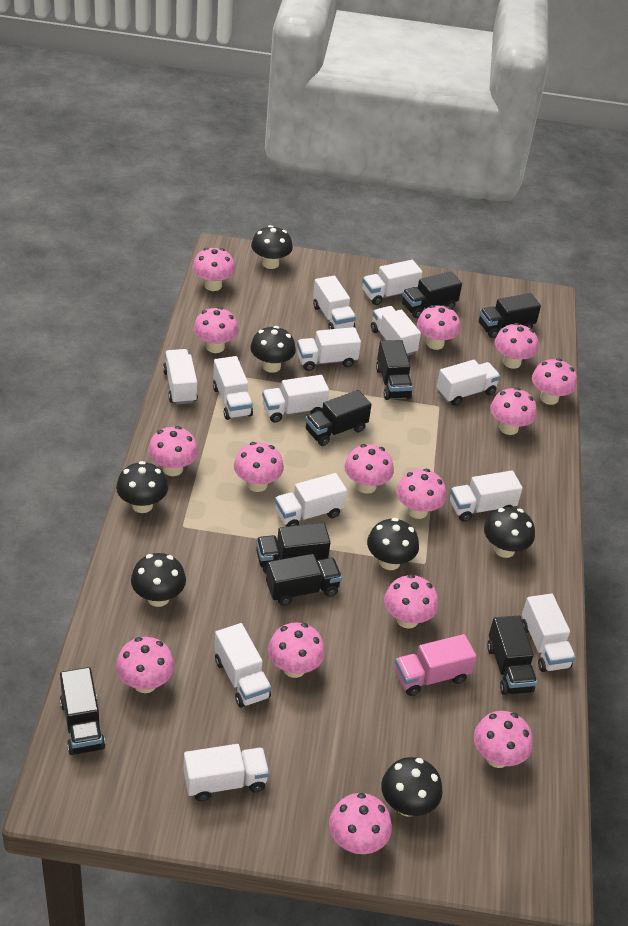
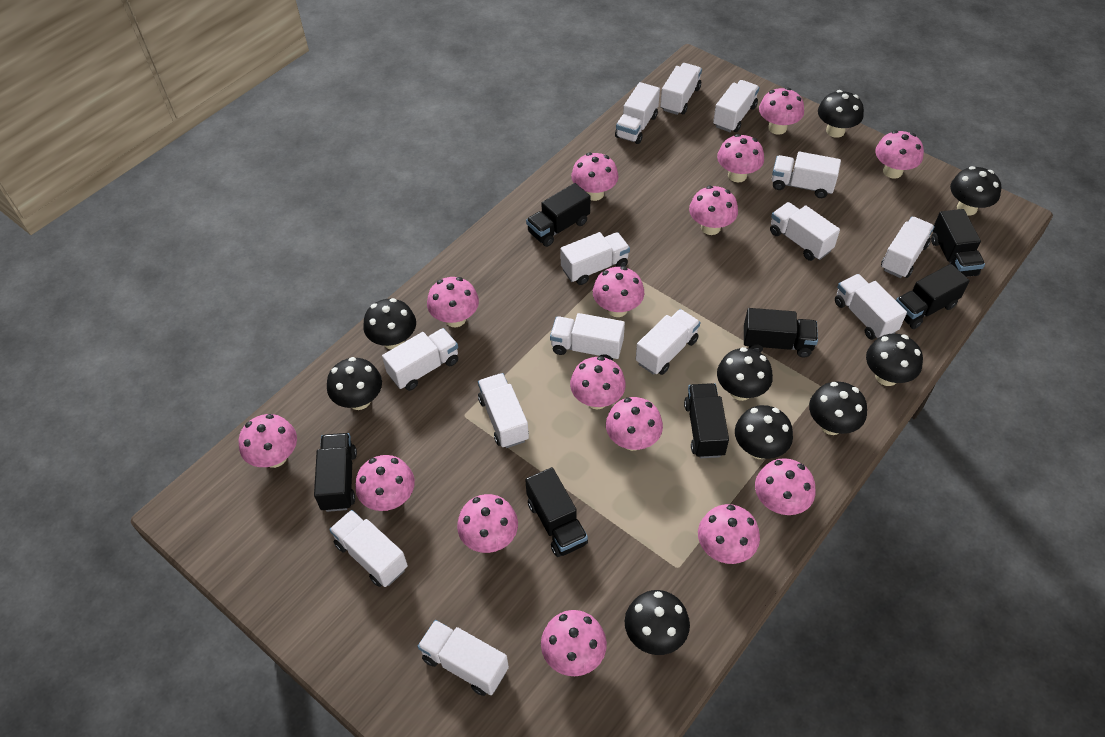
black mushroom: 7 -> 9
black truck: 8 -> 7
pink truck: 1 -> 0
white truck: 13 -> 14

